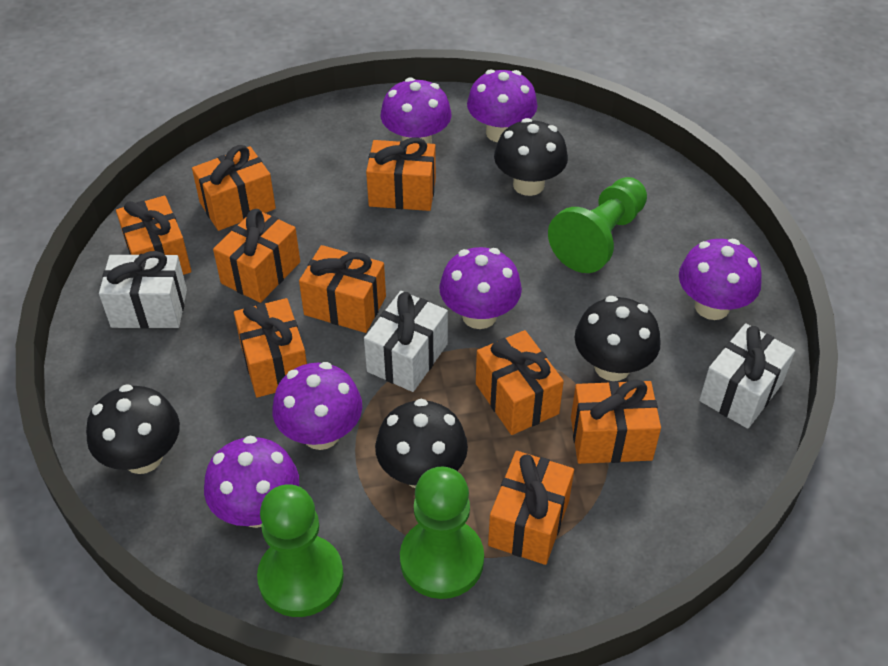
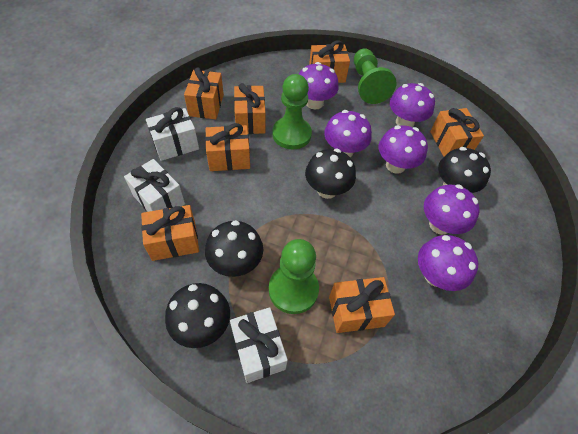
orange gift: 9 -> 7

